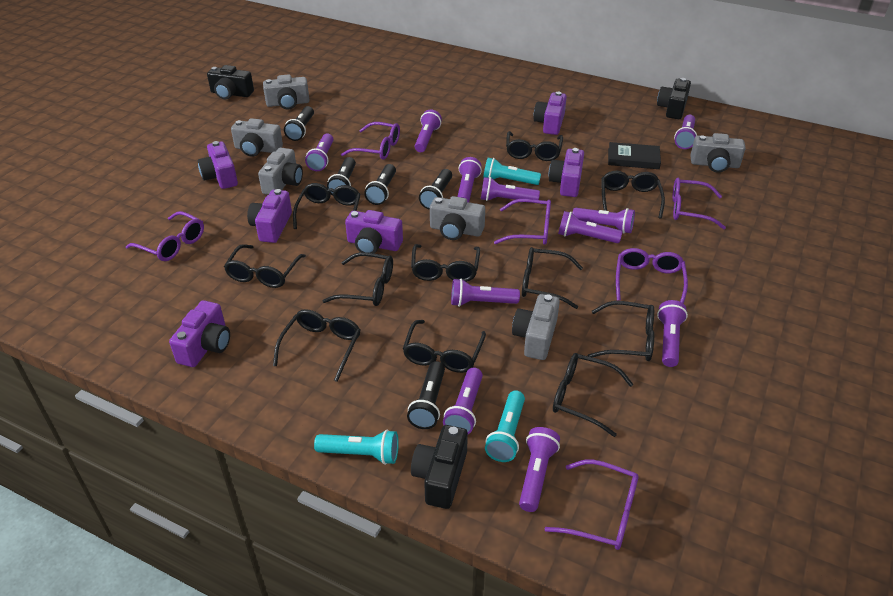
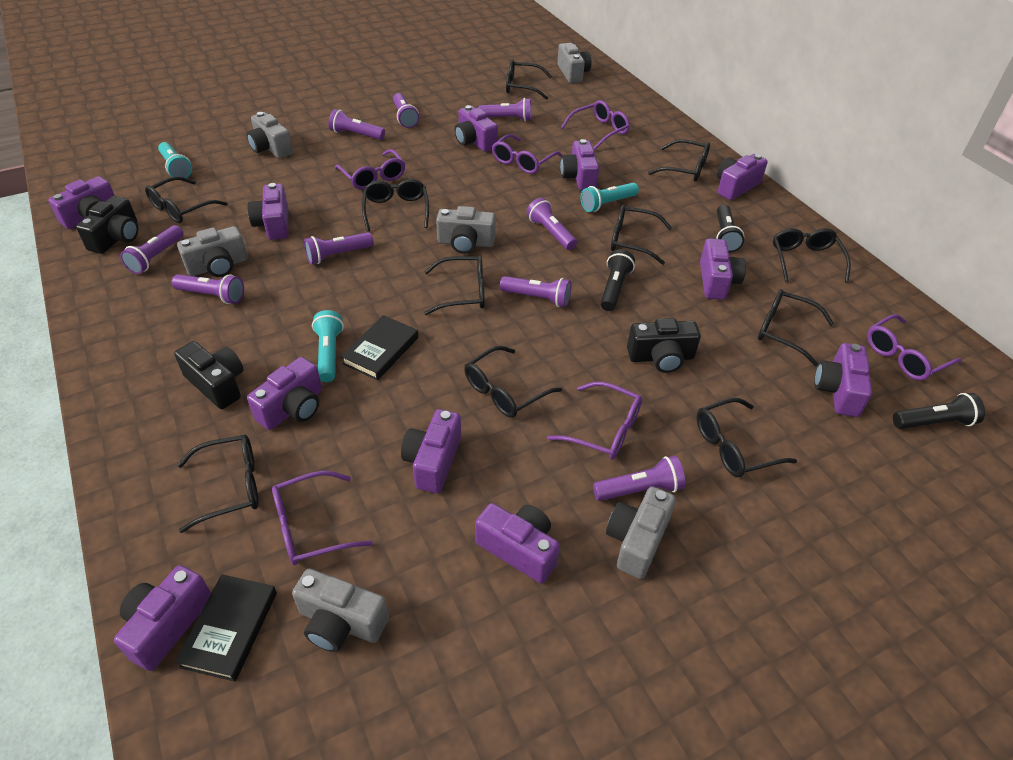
black book: 1 -> 2
black flashlight: 5 -> 3
purple camera: 6 -> 11
purple flashlight: 11 -> 9

